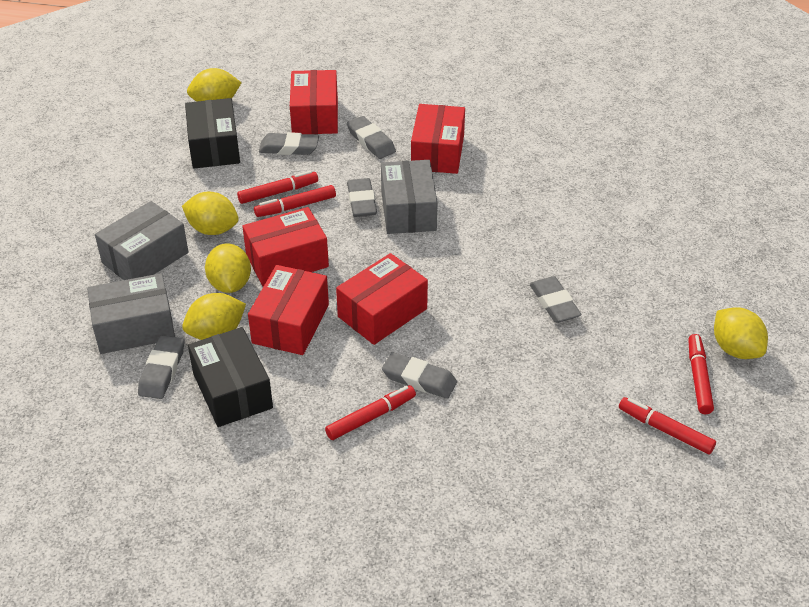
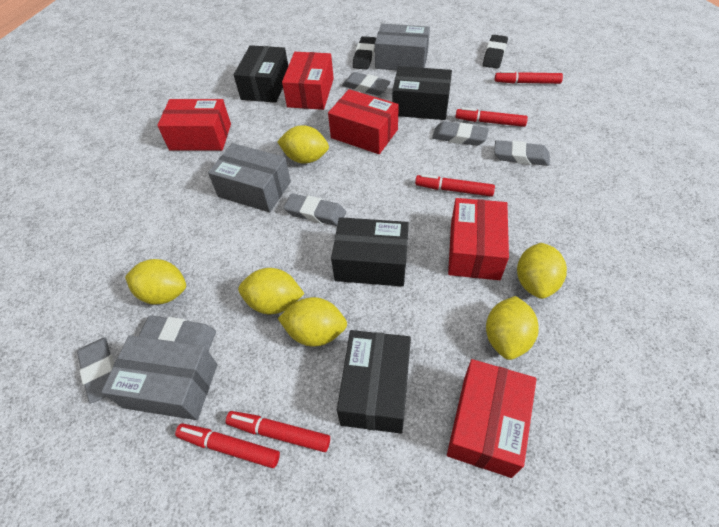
black box: 2 -> 4
black eraser: 0 -> 2
yellow lemon: 5 -> 6

